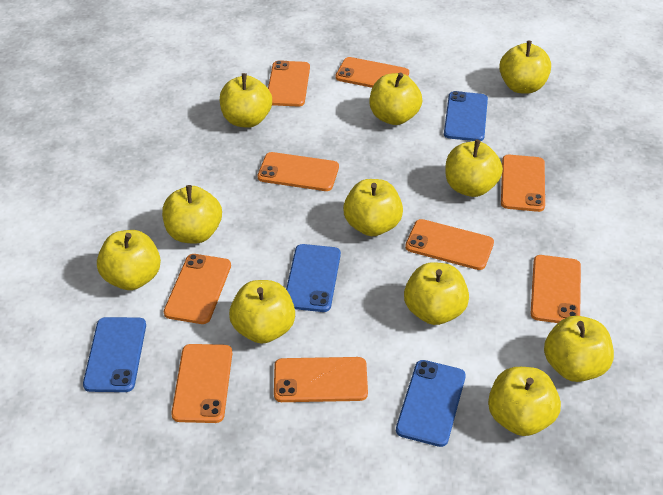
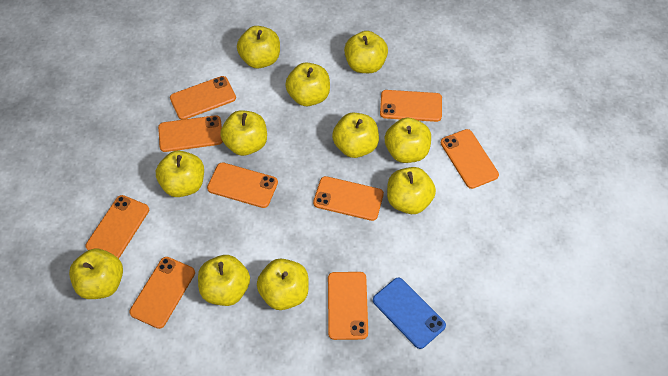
blue phone: 4 -> 1

